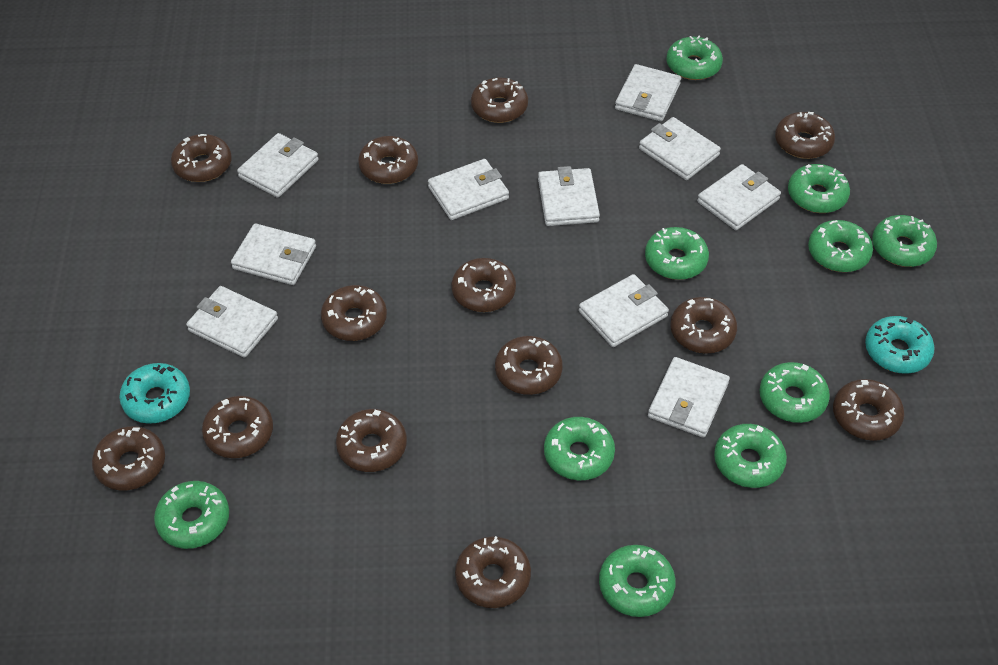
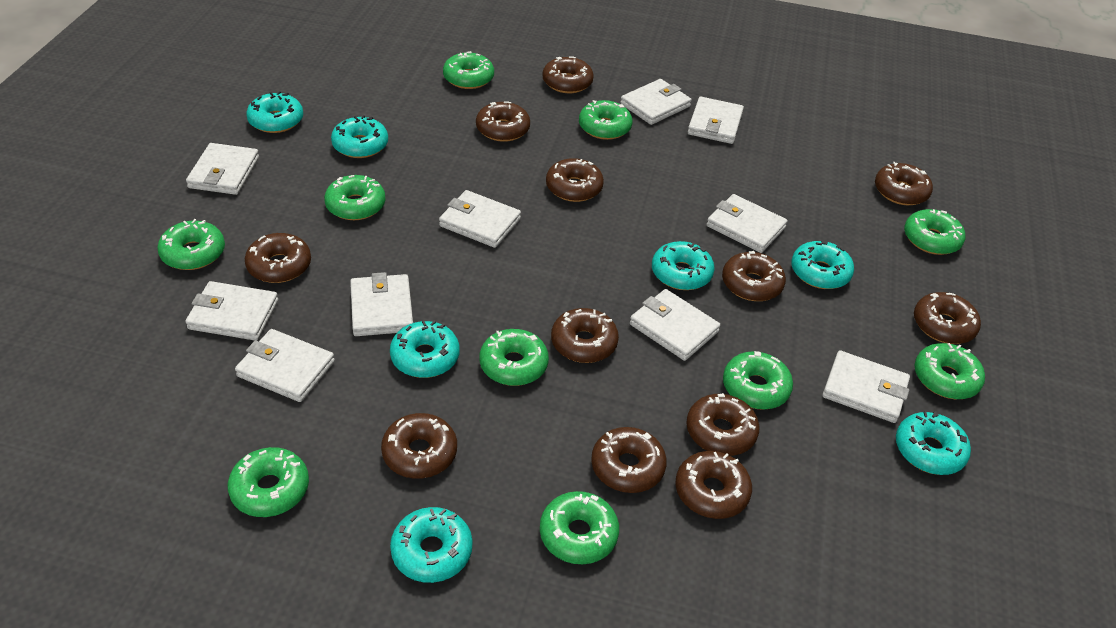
brown donut: 13 -> 12
turquoise donut: 2 -> 7

